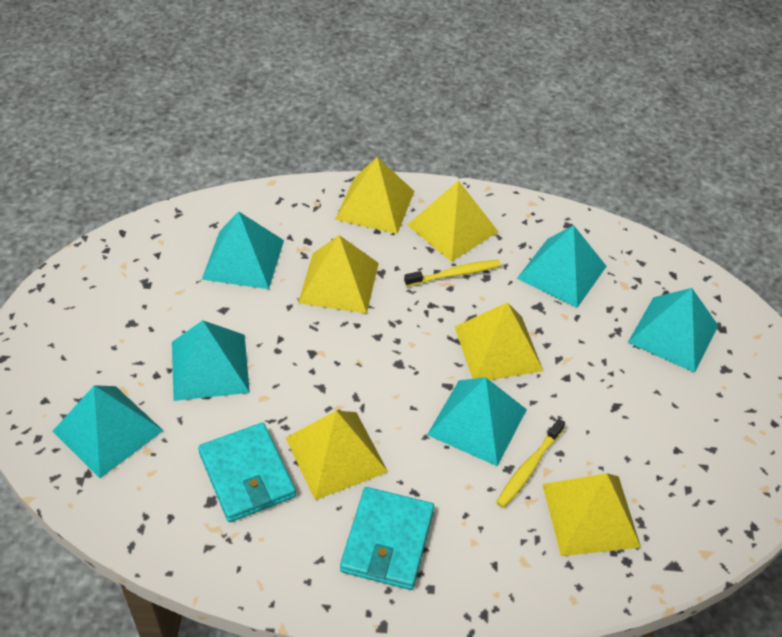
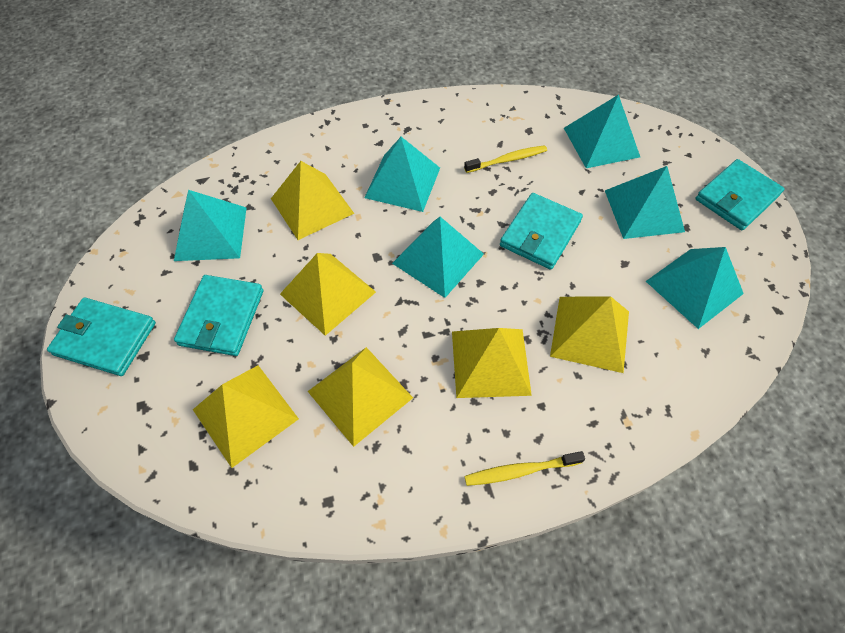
turquoise wallet: 2 -> 4

